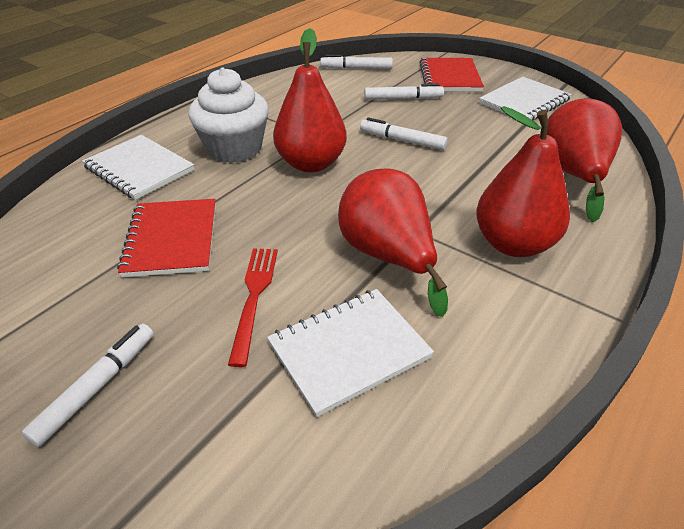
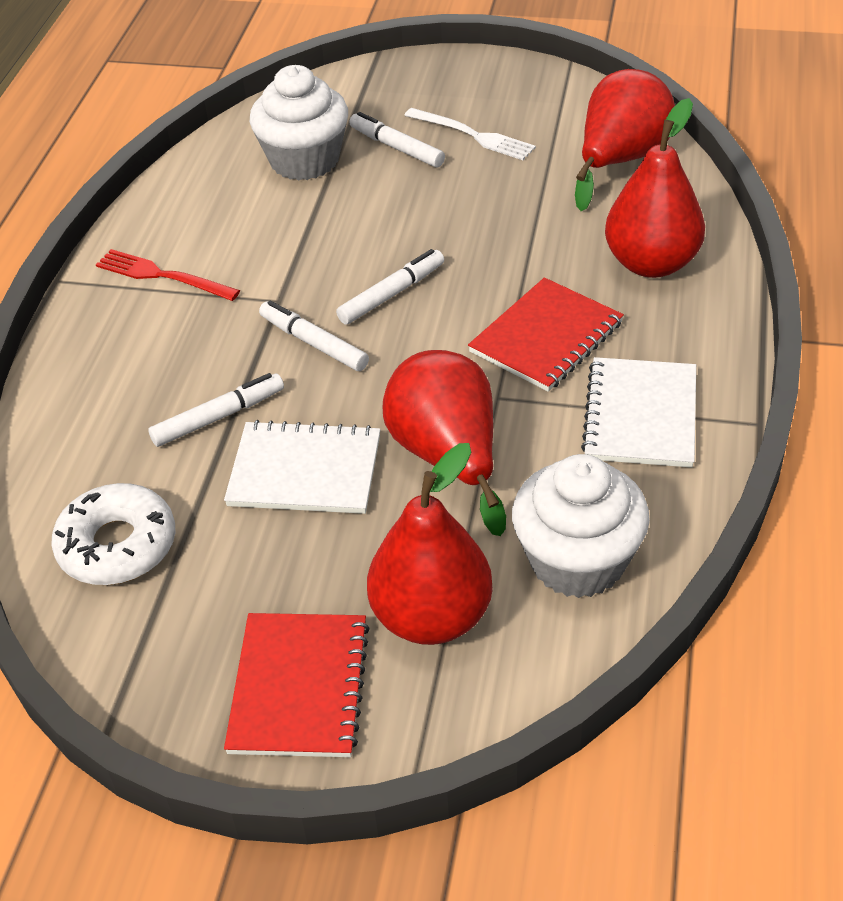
white cupcake: 1 -> 2
white donut: 0 -> 1
white fork: 0 -> 1
white notebook: 3 -> 2

